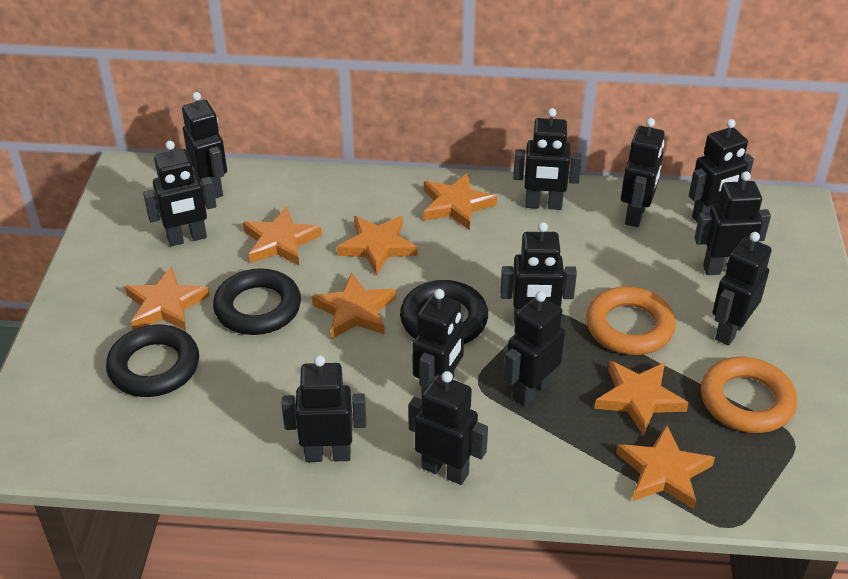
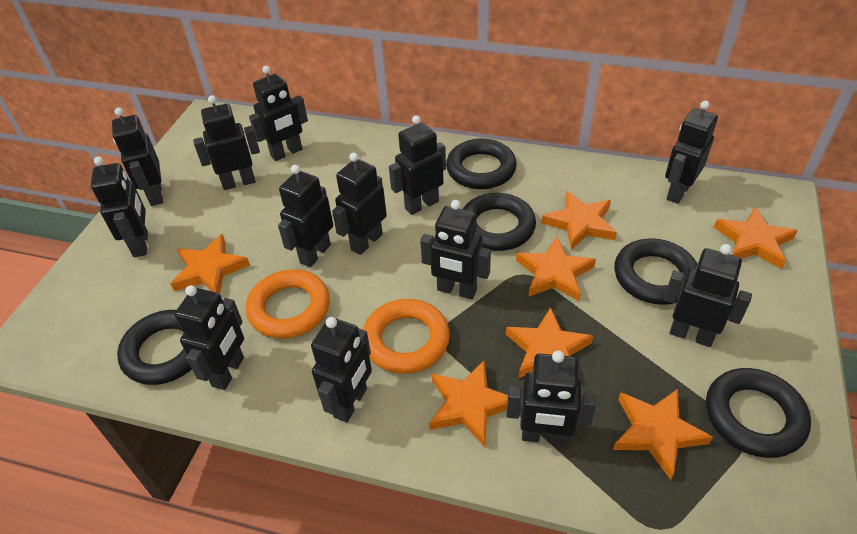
black ring: 3 -> 5
black robot: 12 -> 13

